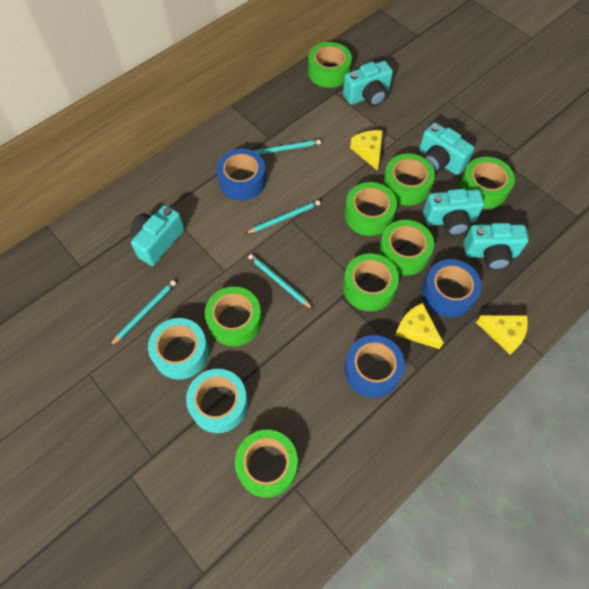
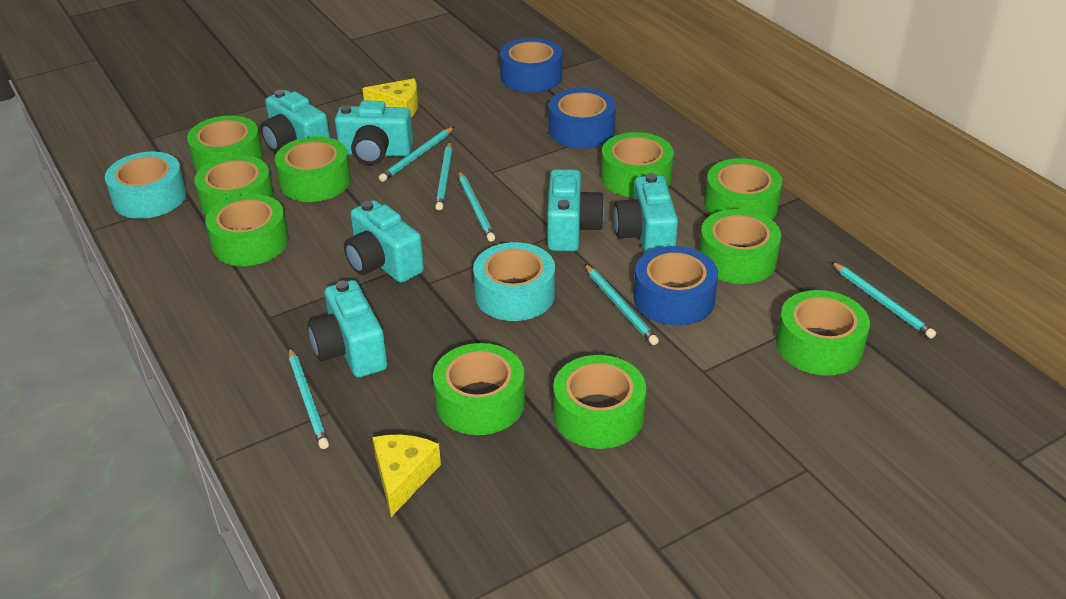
green tape: 8 -> 10
turquoise camera: 5 -> 6
turquoise pencil: 4 -> 6
yellow cheese: 3 -> 2

